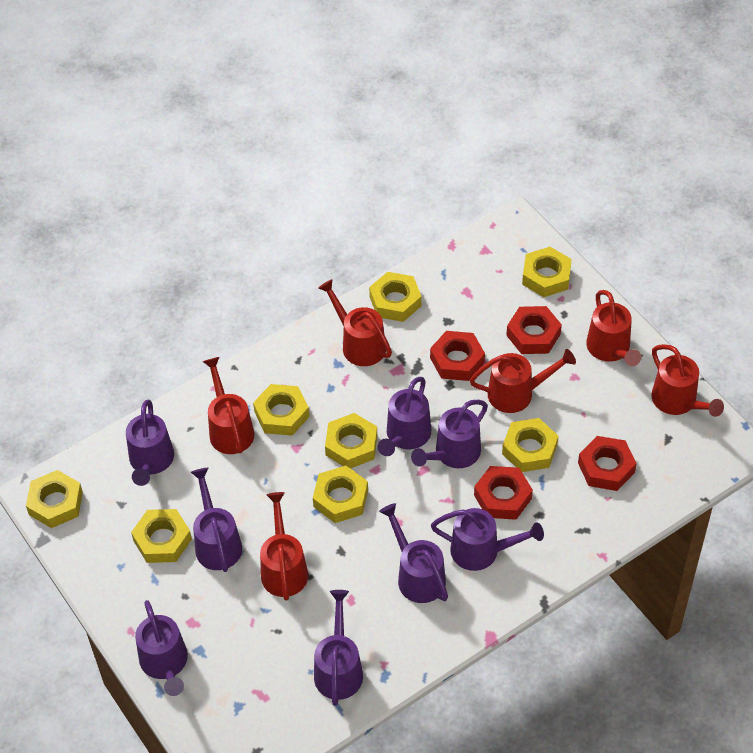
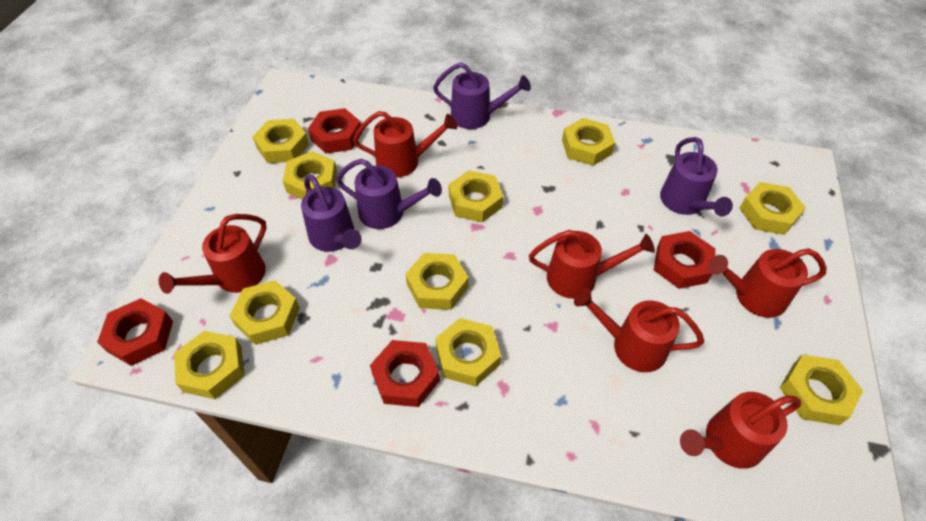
purple watering can: 8 -> 4
yellow nut: 8 -> 10

